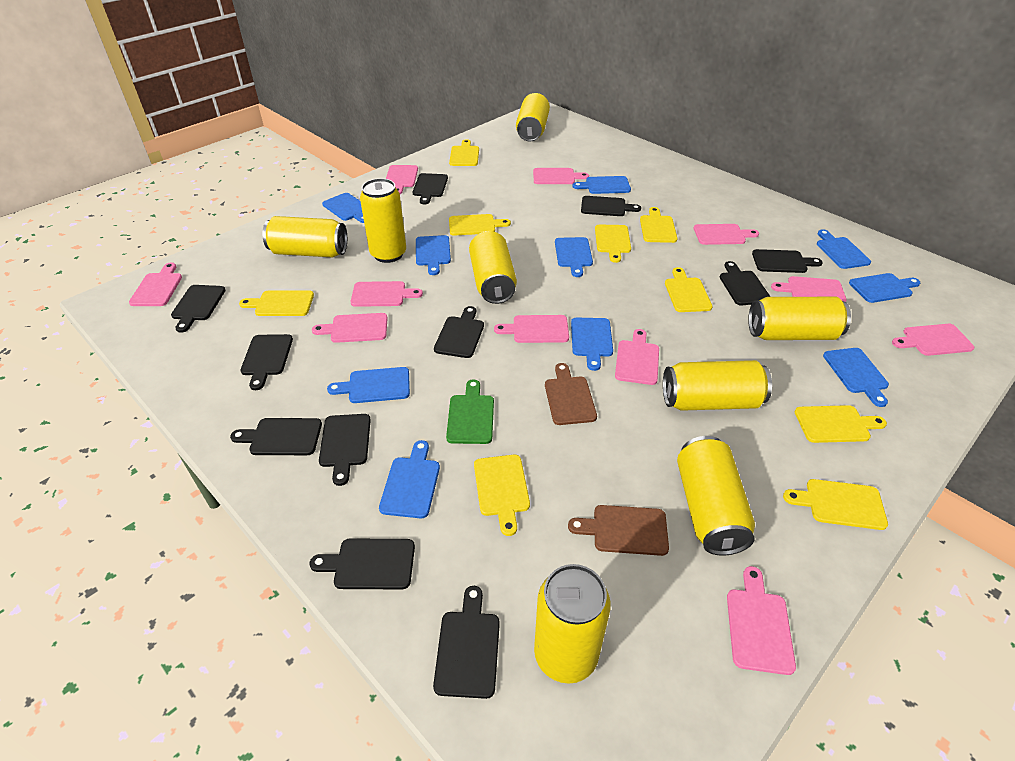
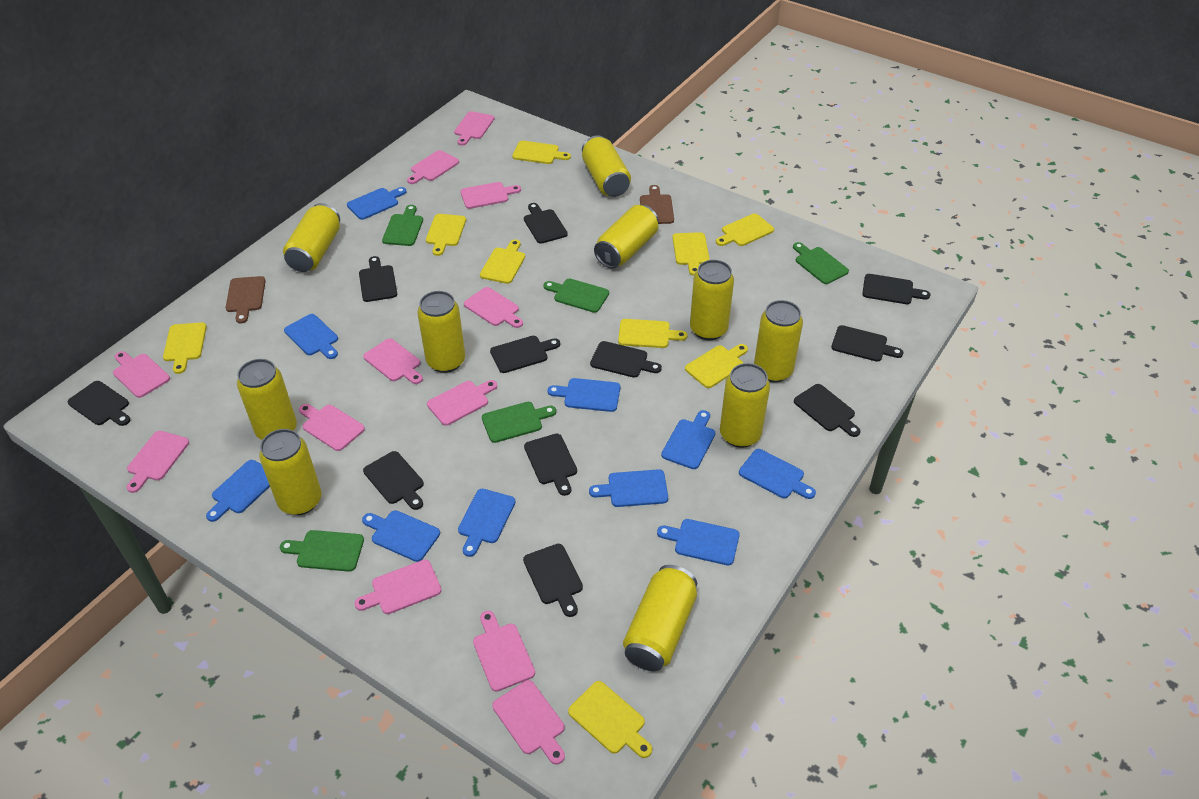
green cutting board: 1 -> 5
pink cutting board: 11 -> 12
yellow can: 8 -> 10

